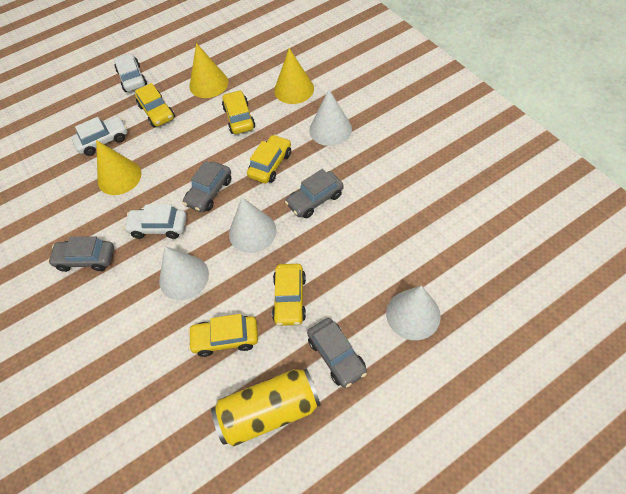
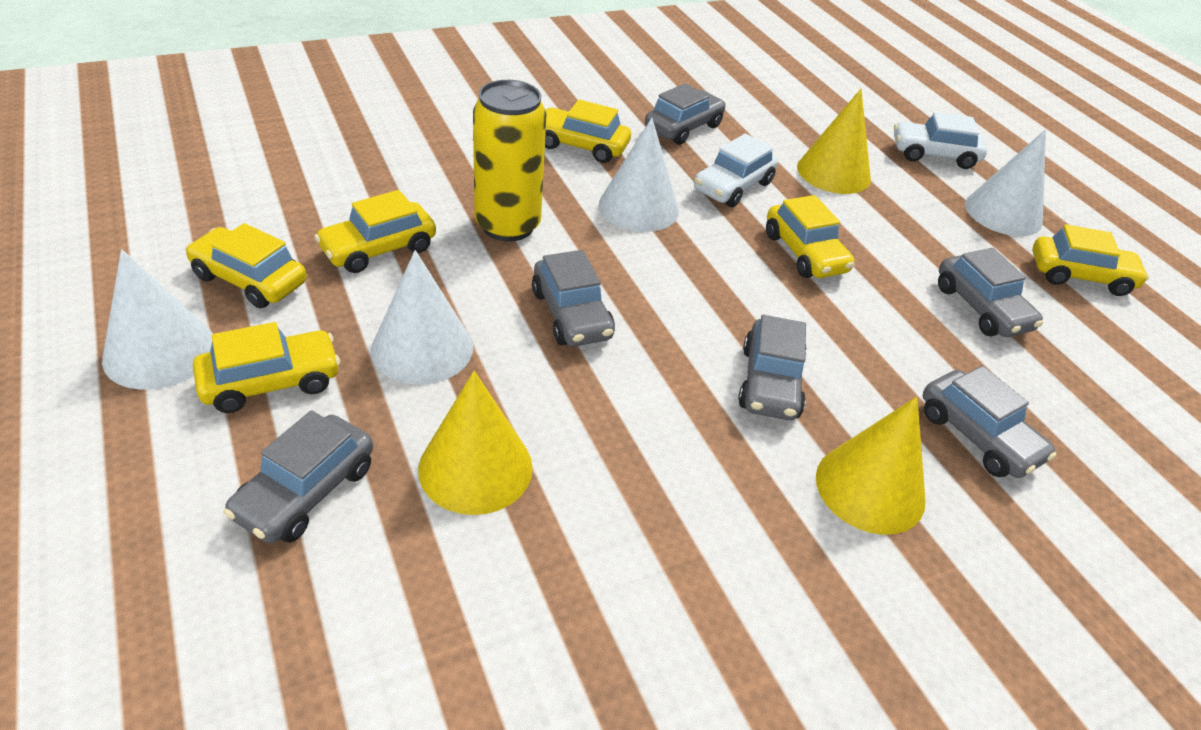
grey car: 4 -> 6
white car: 3 -> 2
yellow car: 5 -> 6

